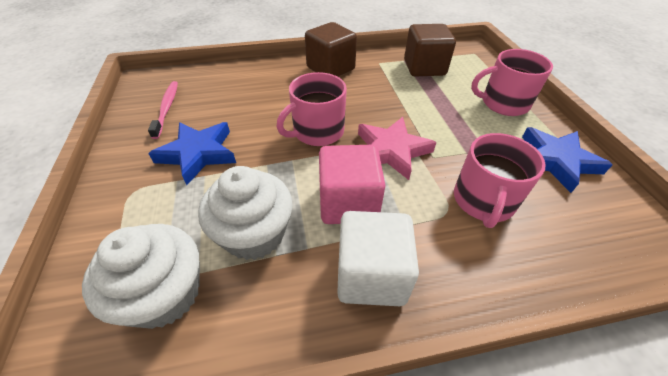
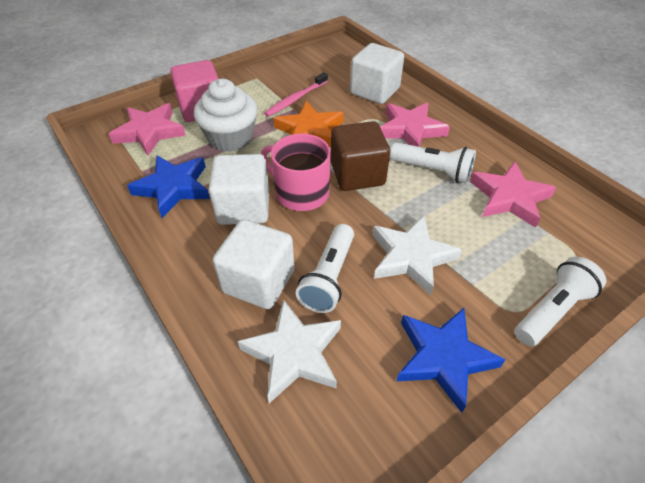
brown cube: 2 -> 1
orange star: 0 -> 1
pink mug: 3 -> 1
pink star: 1 -> 3
white cube: 1 -> 3
white cupcake: 2 -> 1
white flashlight: 0 -> 3
white star: 0 -> 2

